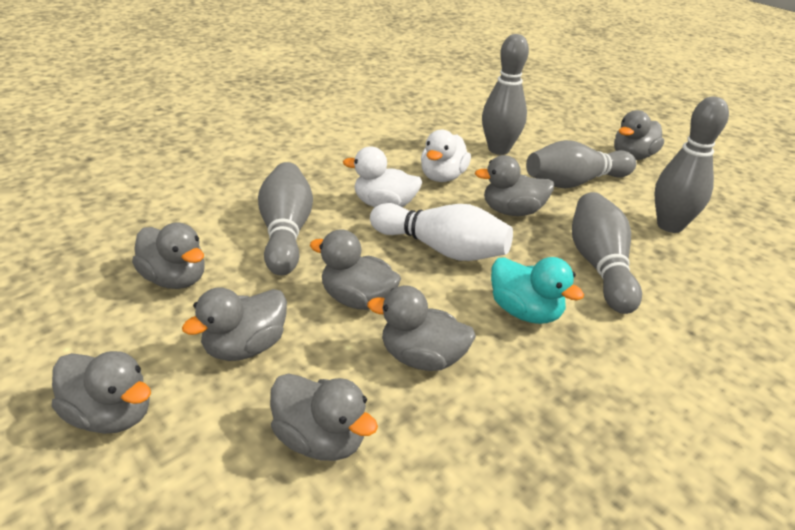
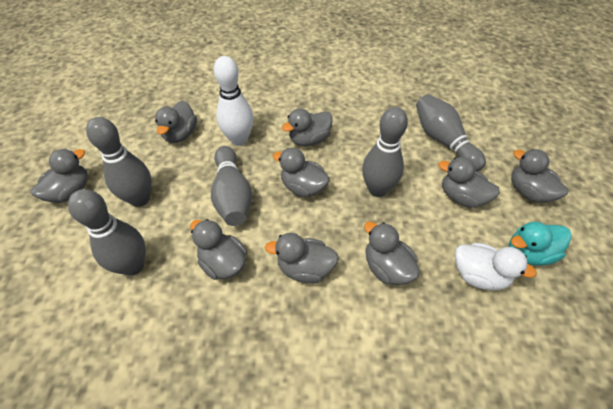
grey duck: 8 -> 9
white duck: 2 -> 1

